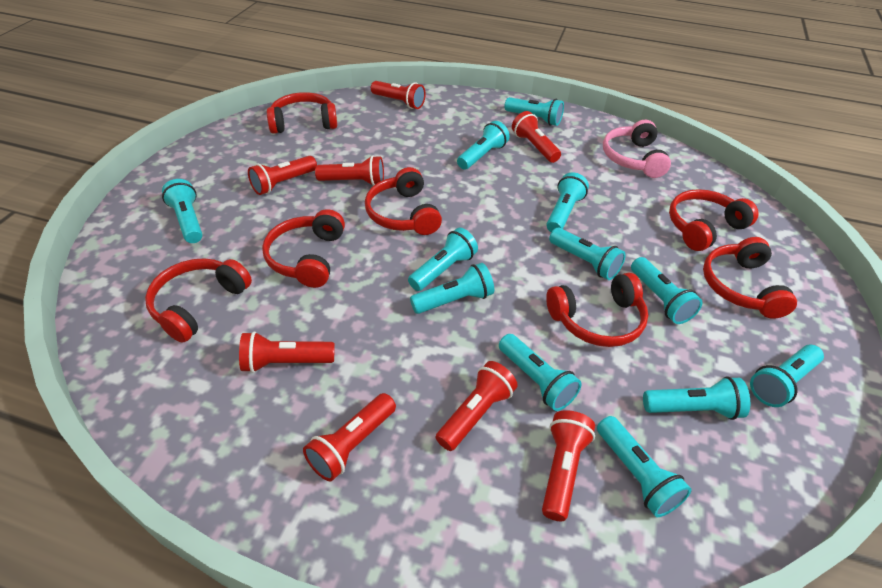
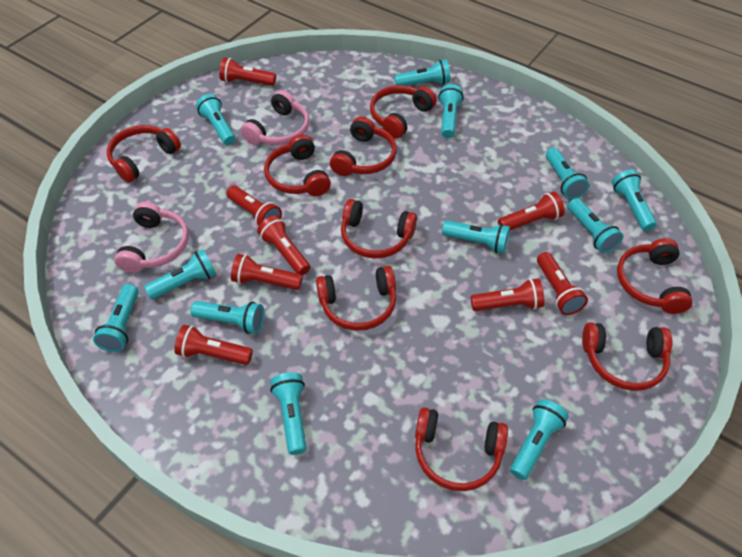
pink headphones: 1 -> 2
red headphones: 7 -> 9

